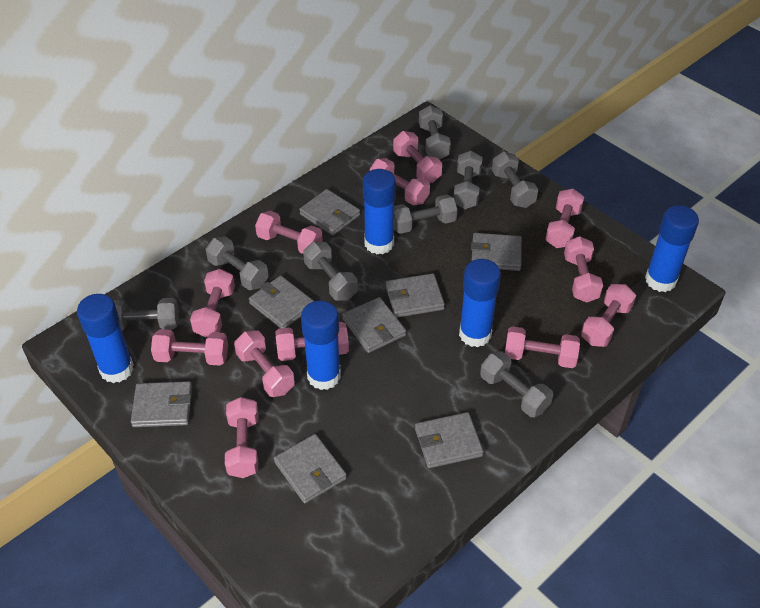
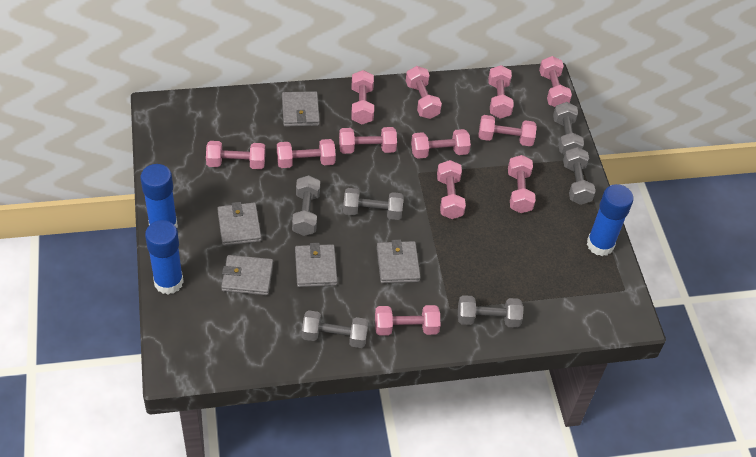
blue glue stick: 5 -> 3
grey dumbbell: 8 -> 6
grey wallet: 8 -> 5

